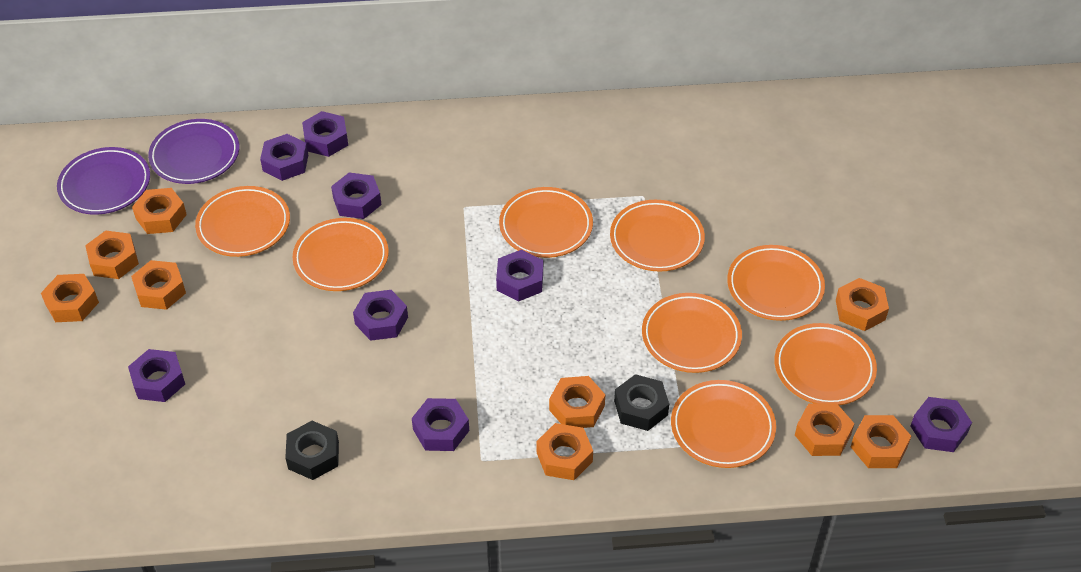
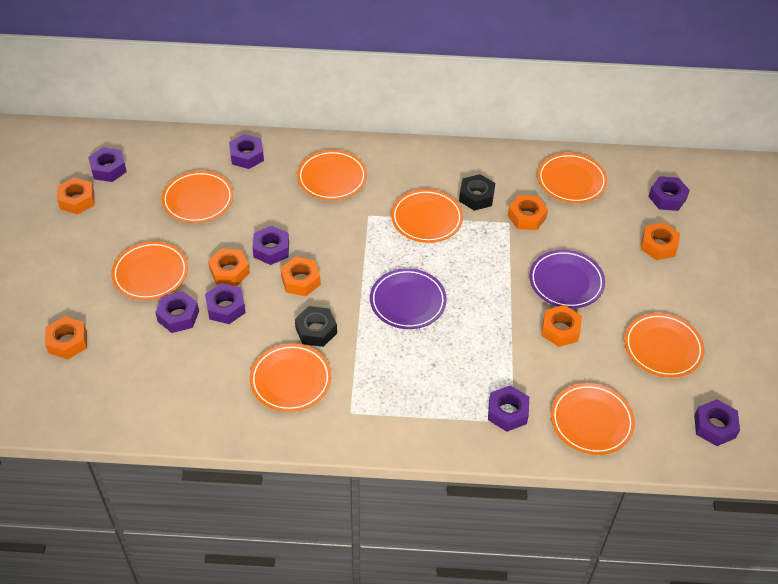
orange nut: 9 -> 7

